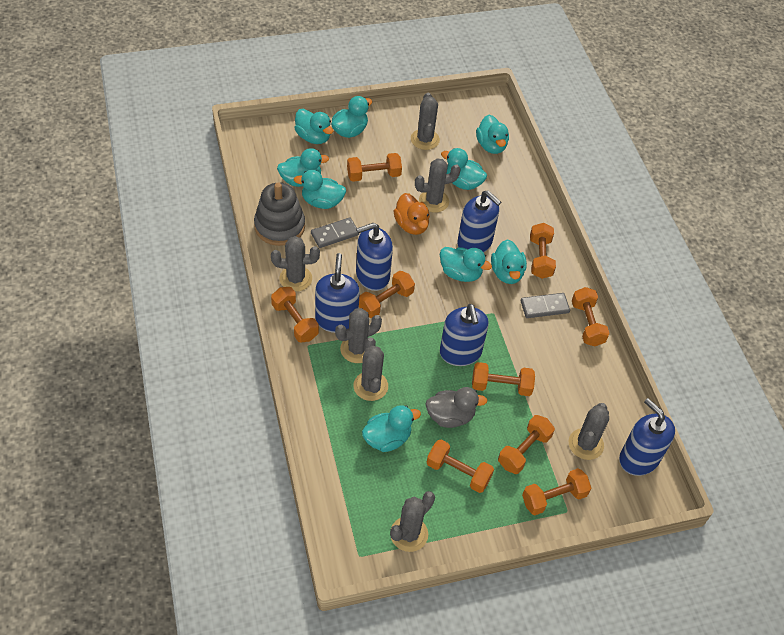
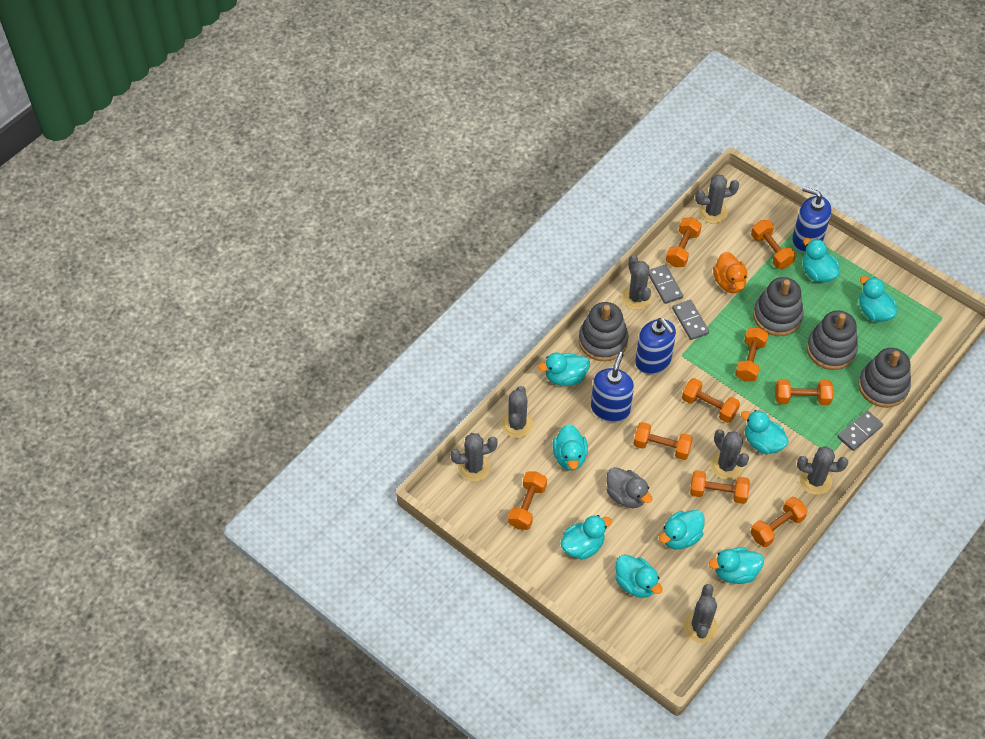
blue soap dispenser: 5 -> 3
grey domino: 2 -> 3
grey stacking toy: 1 -> 4

